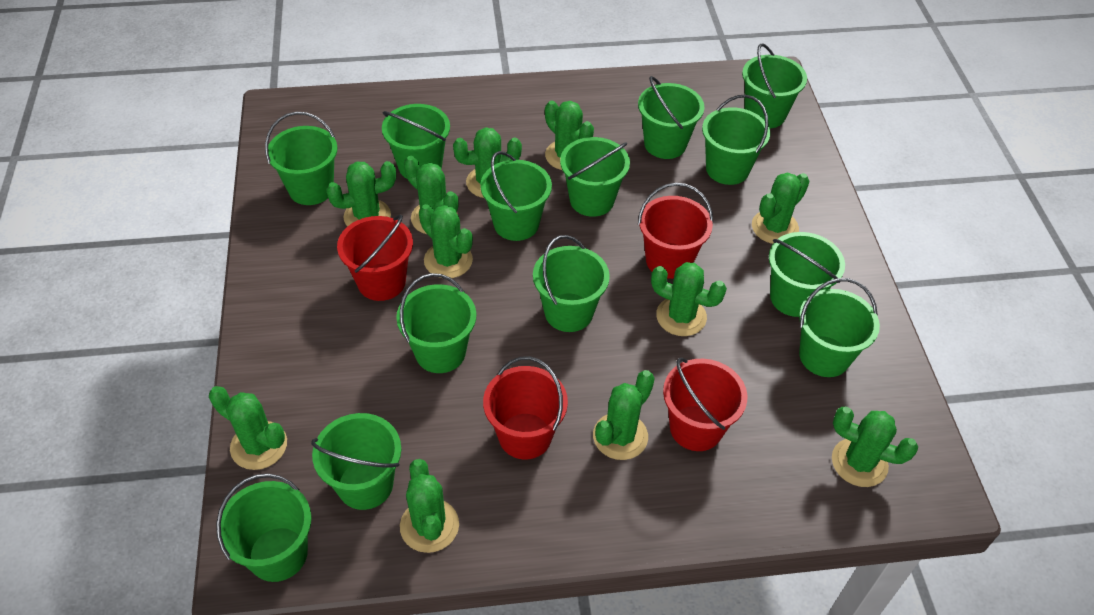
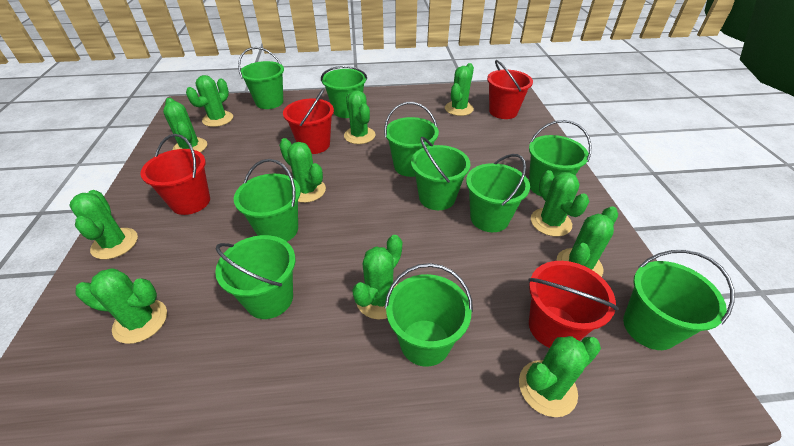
green bucket: 13 -> 10

